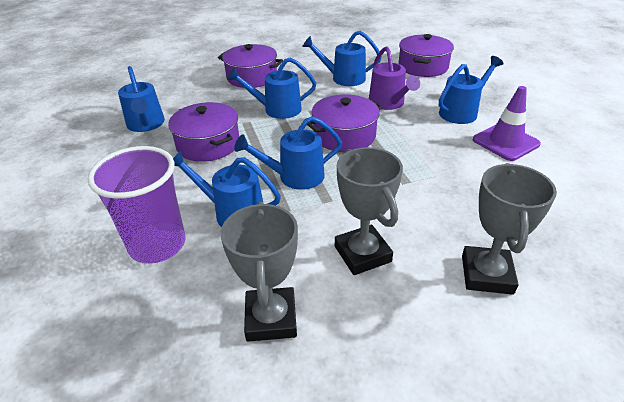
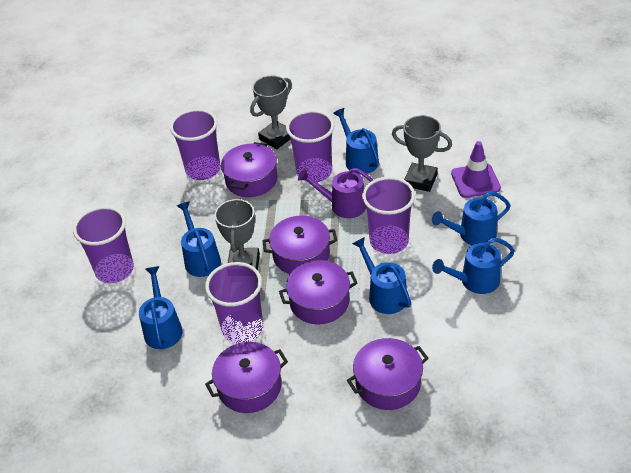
purple cup: 1 -> 5
purple pot: 4 -> 5

